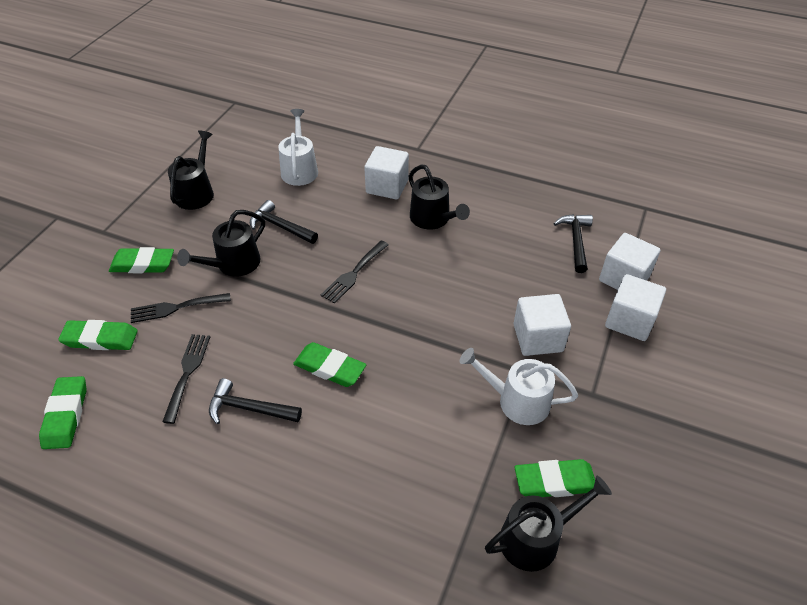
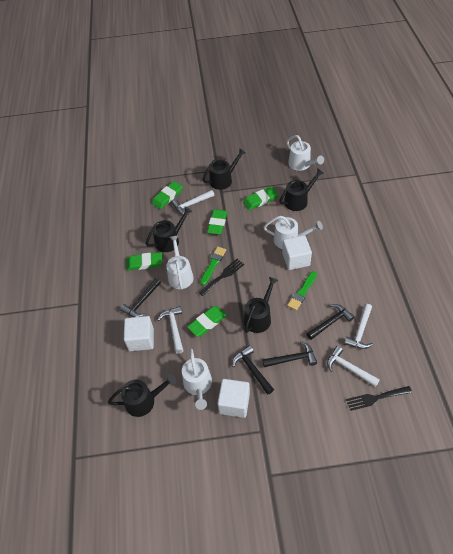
black fork: 3 -> 2
black hammer: 3 -> 4
black watering can: 4 -> 5
green brush: 0 -> 2
white cube: 4 -> 3
white hammer: 0 -> 4
white watering can: 2 -> 4

